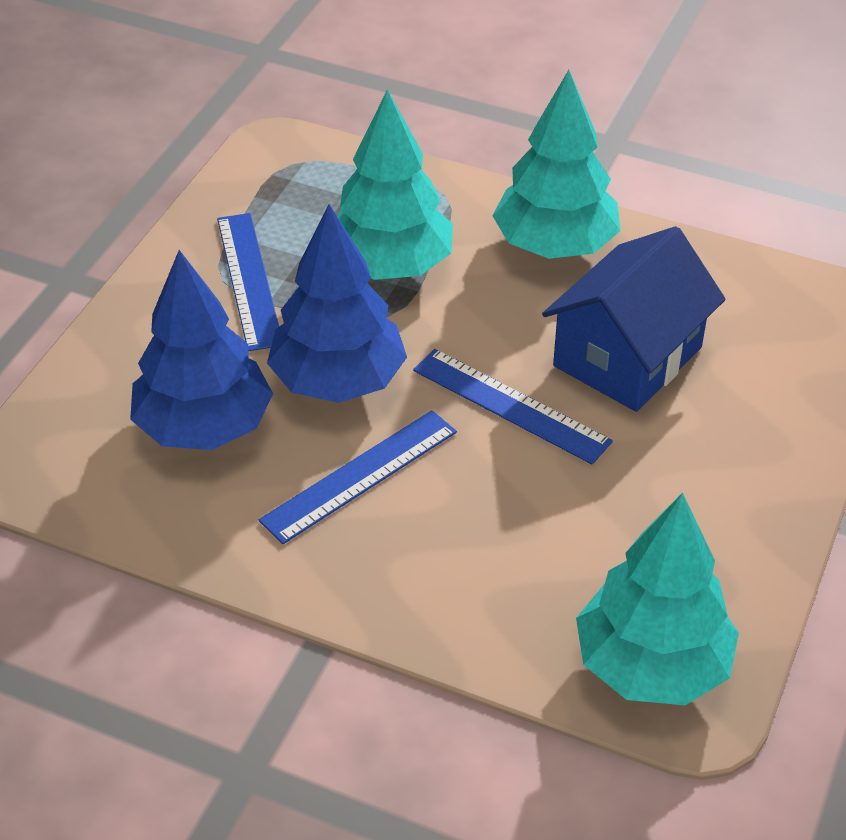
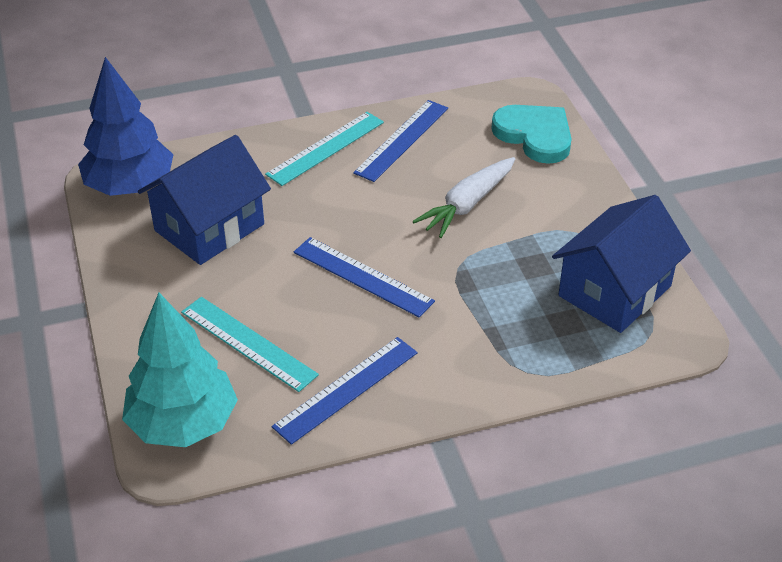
blue house: 1 -> 2
blue tree: 2 -> 1
turquoise heart: 0 -> 1
turquoise ruler: 0 -> 2
turquoise tree: 3 -> 1
white carrot: 0 -> 1

